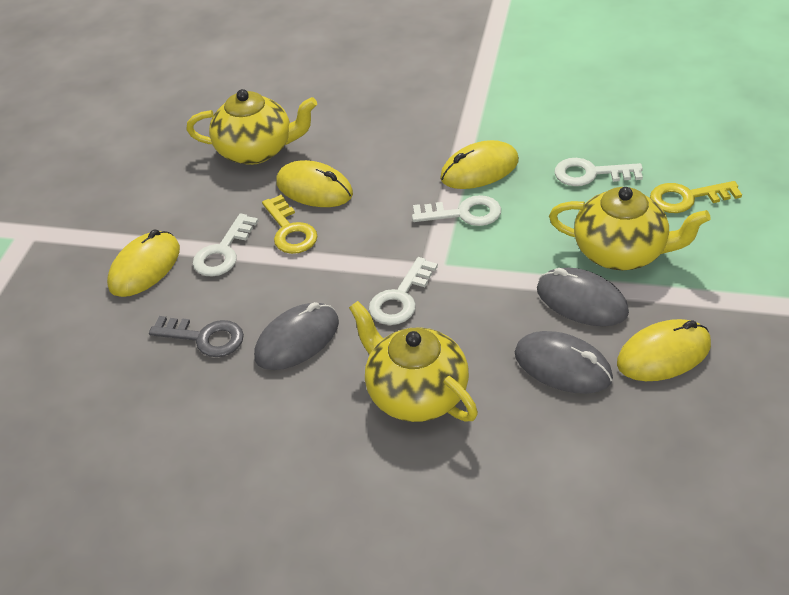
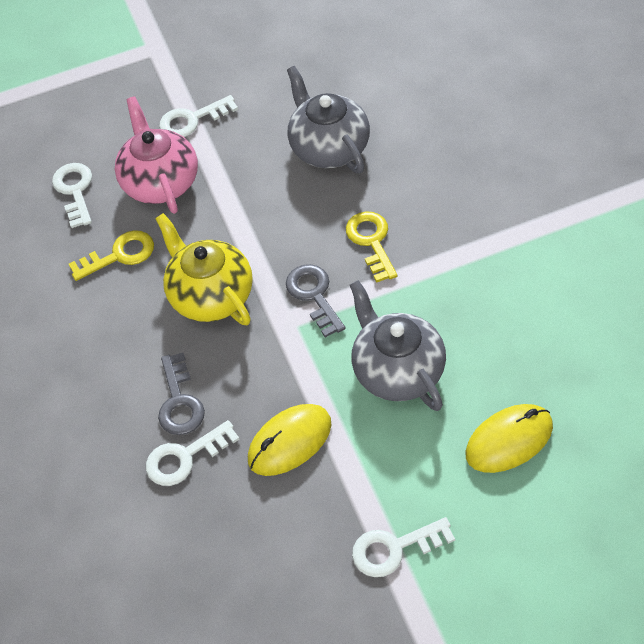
grey key: 1 -> 2
grey mouse: 3 -> 0
grey teapot: 0 -> 2
pink teapot: 0 -> 1
yellow mouse: 4 -> 2
yellow teapot: 3 -> 1

